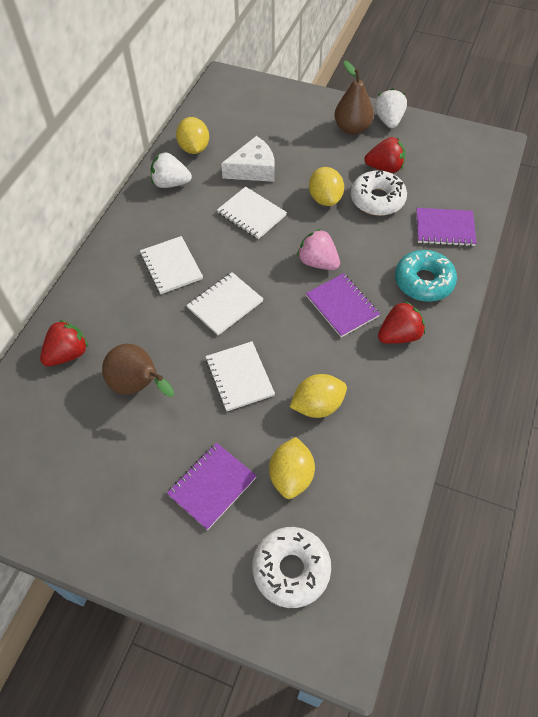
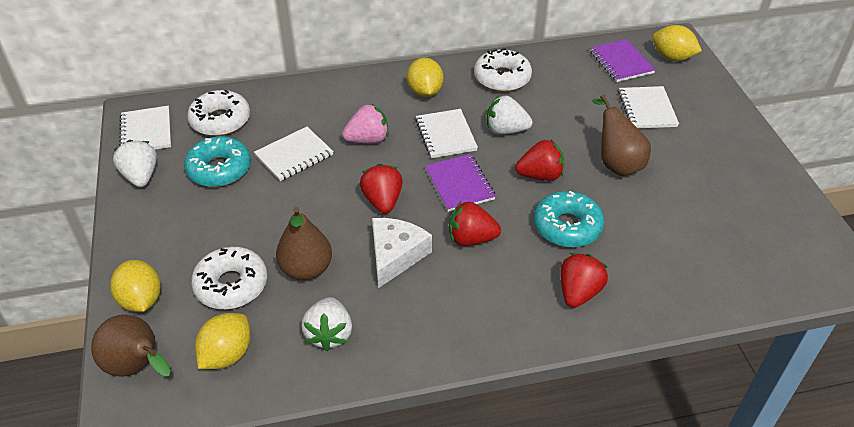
brown pear: 2 -> 3
purple notebook: 3 -> 2
red strawberry: 3 -> 4
turquoise donut: 1 -> 2
white donut: 2 -> 3
white strawberry: 2 -> 3

